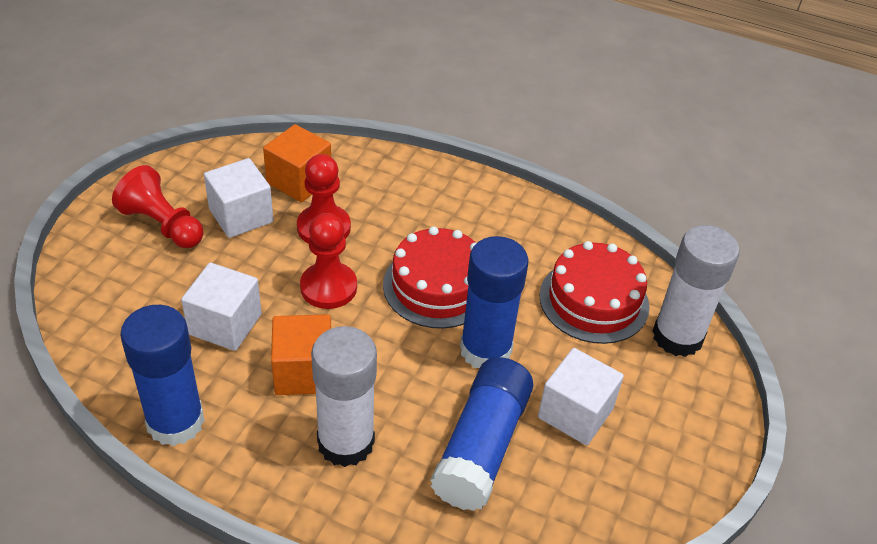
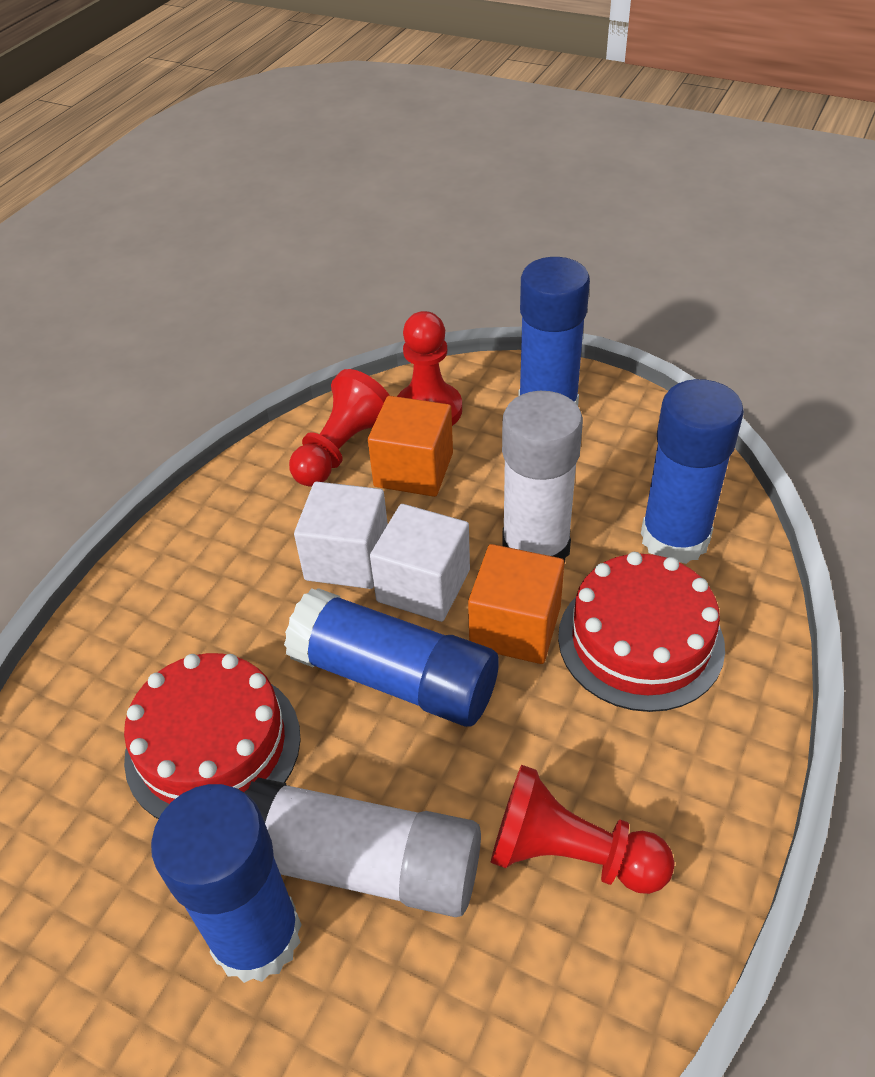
blue glue stick: 3 -> 4
white cube: 3 -> 2

